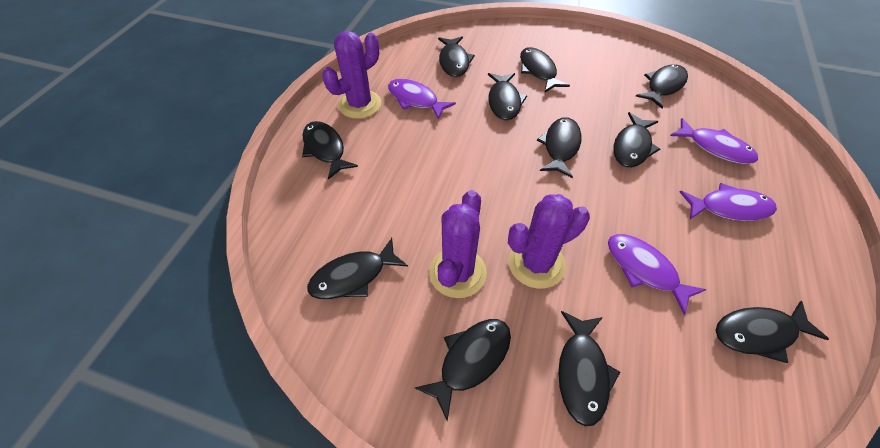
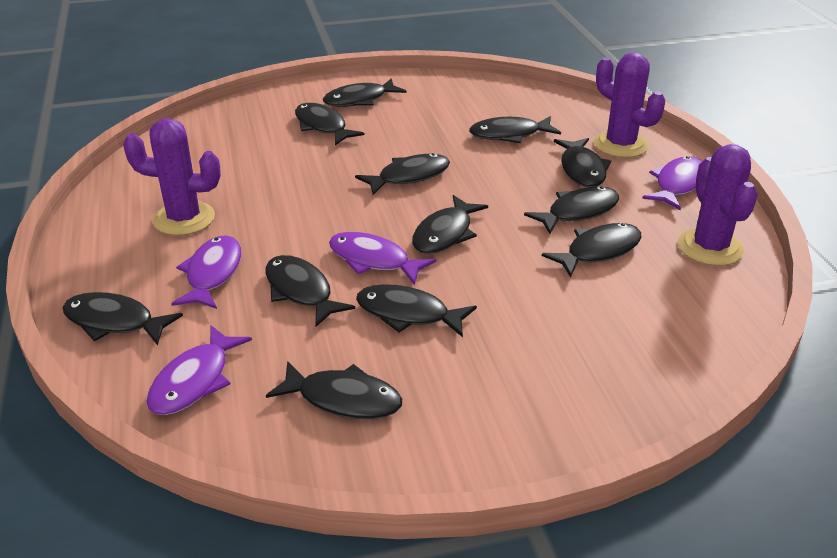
black fish: 11 -> 12

